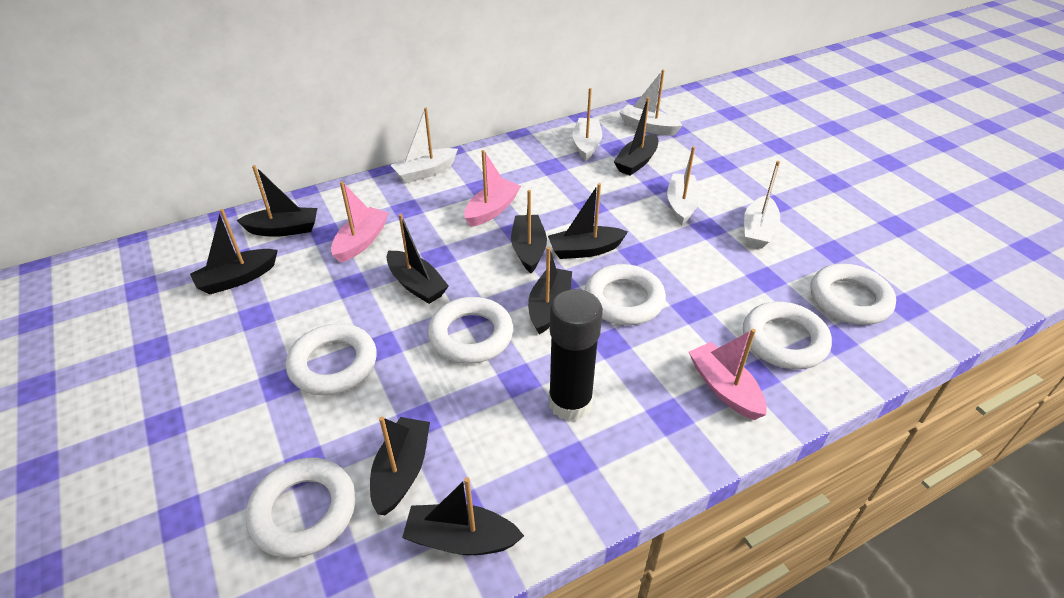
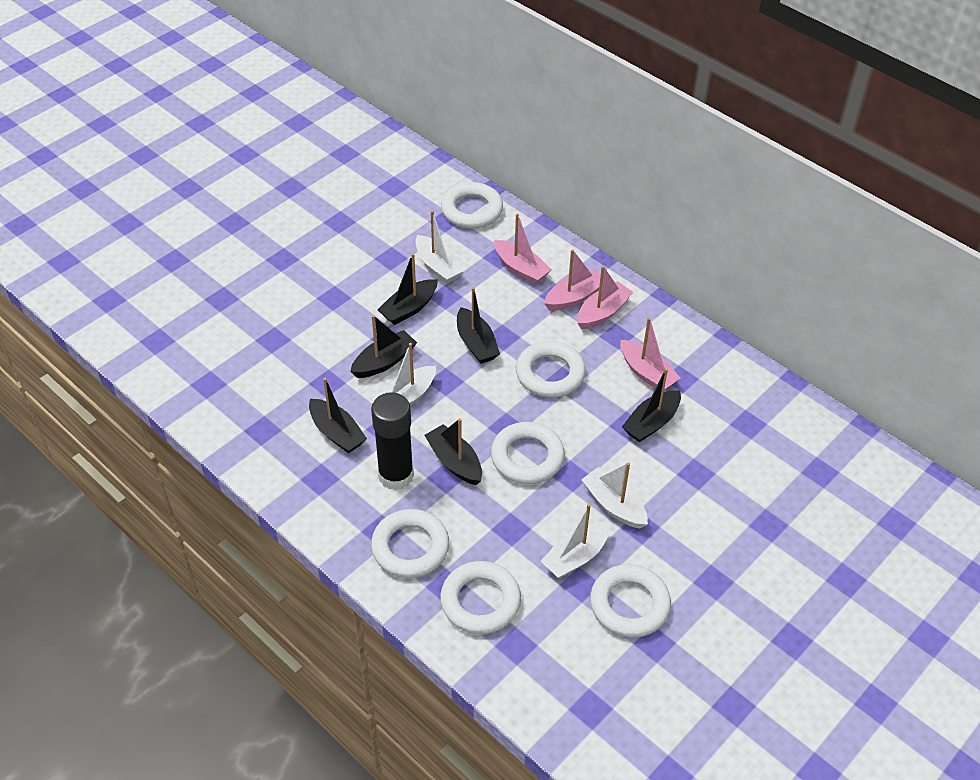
black boat: 9 -> 6
pink boat: 3 -> 4
white boat: 5 -> 4

